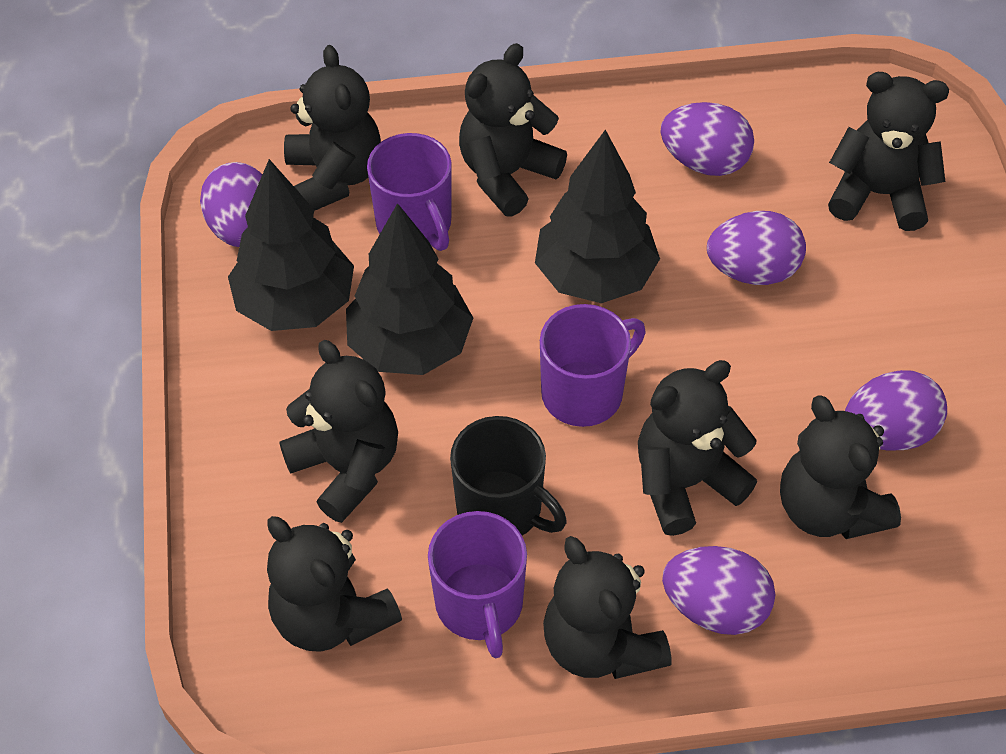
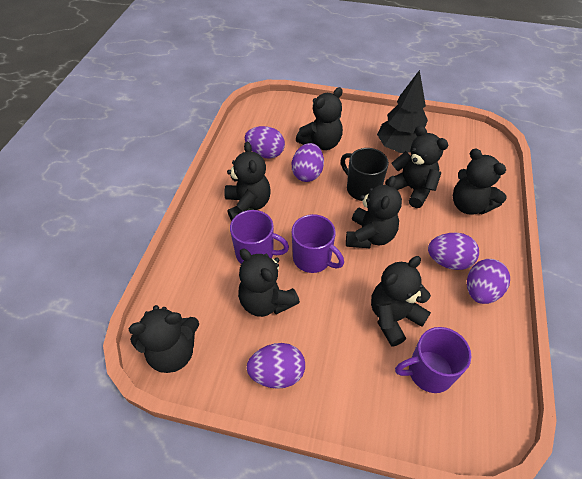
black tree: 3 -> 1

